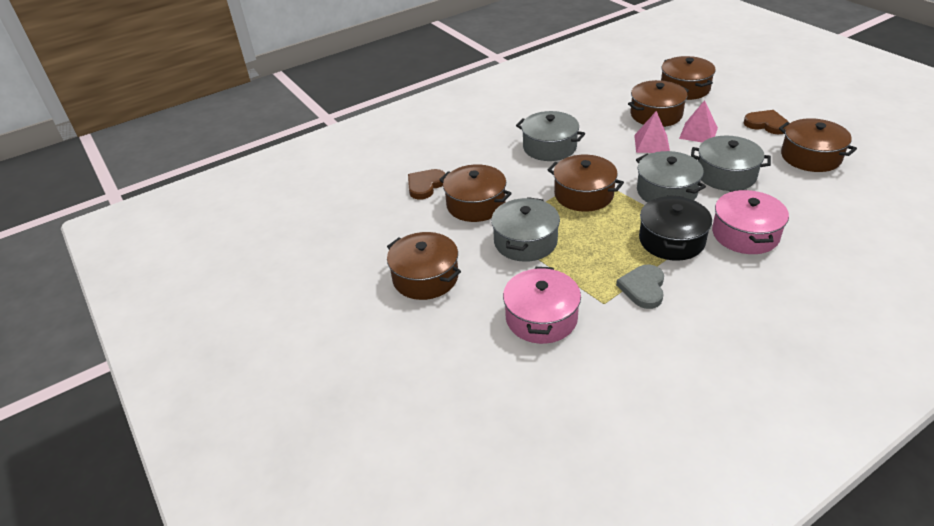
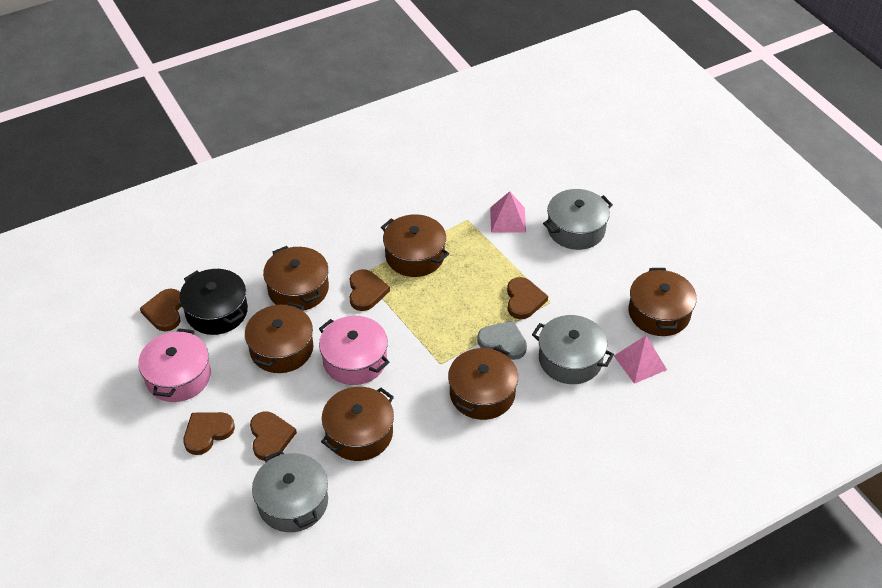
brown heart: 2 -> 5
grey pot: 4 -> 3

